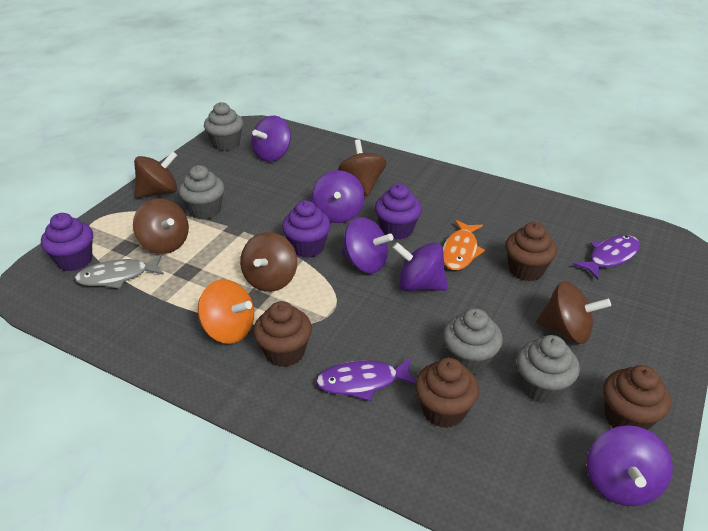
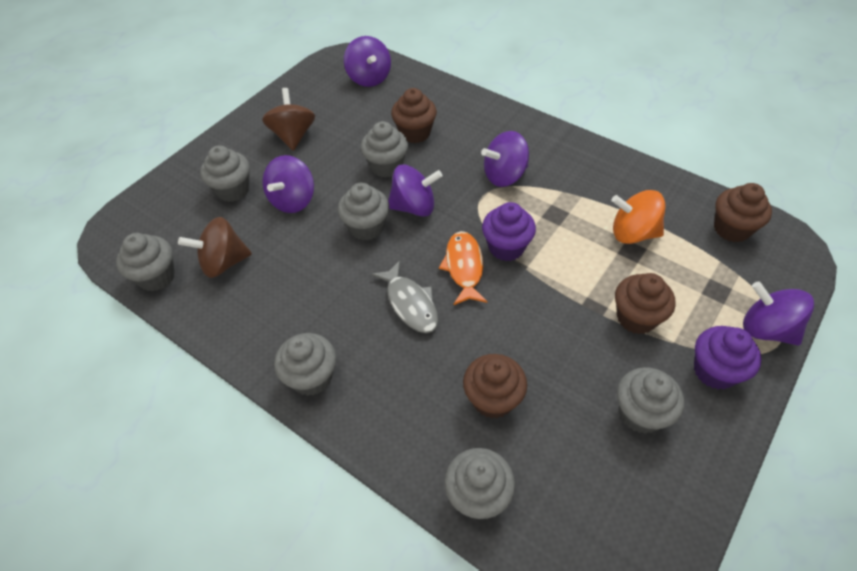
brown spinning top: 5 -> 2
grey cupcake: 4 -> 7
purple cupcake: 3 -> 2
purple fish: 2 -> 0

